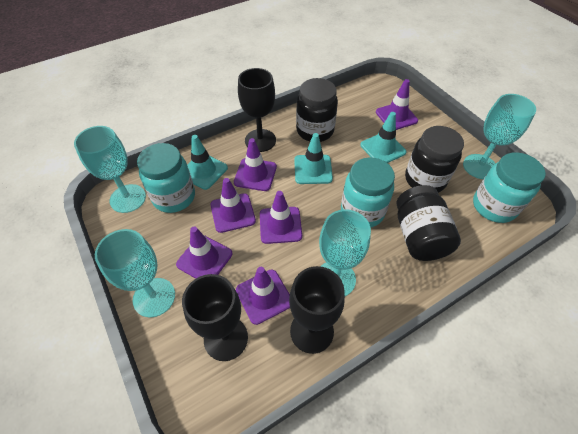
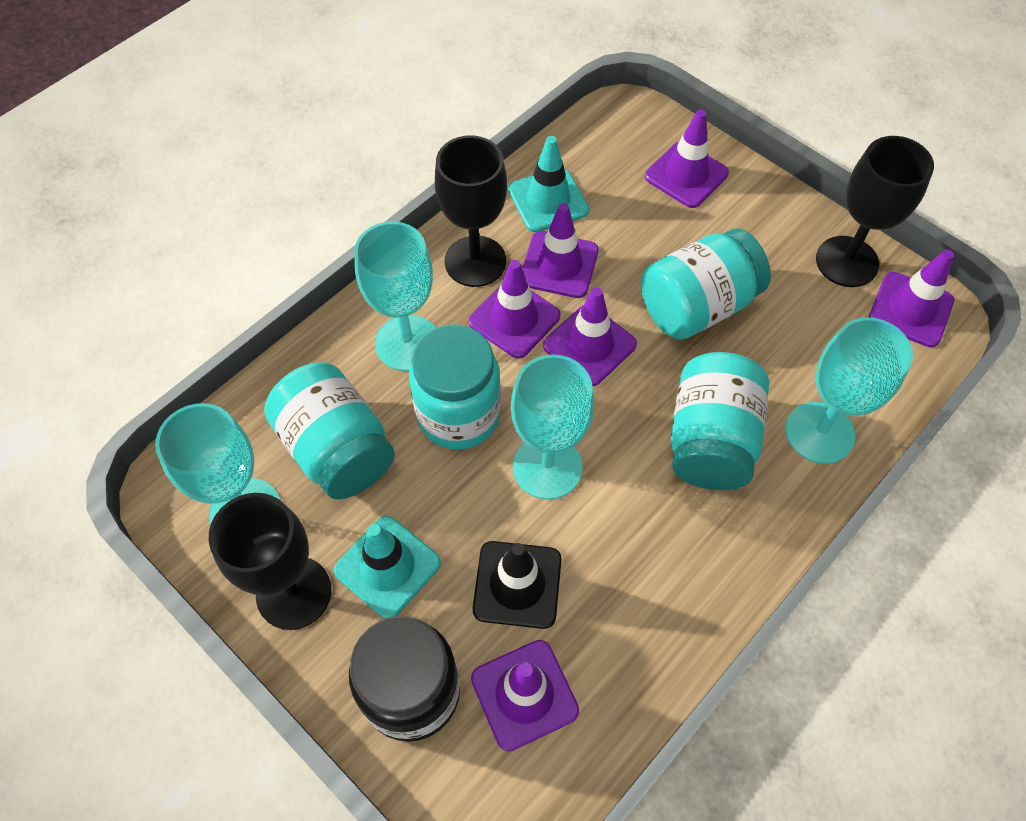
black jar: 3 -> 1
black traffic cone: 0 -> 1
turquoise jar: 3 -> 4
turquoise traffic cone: 3 -> 2

